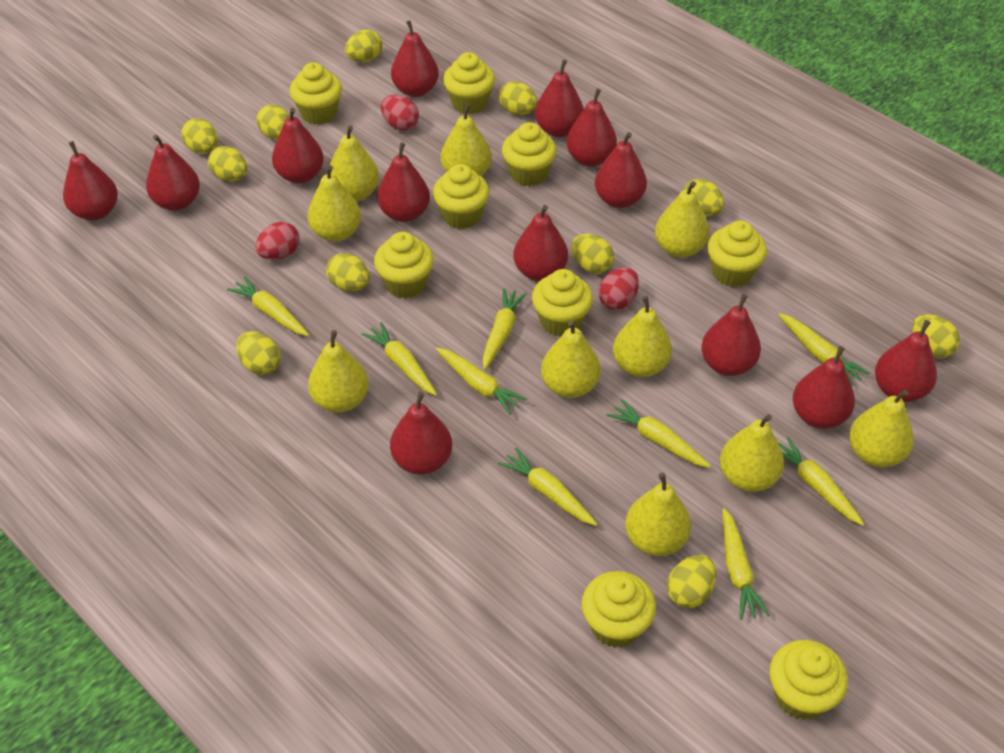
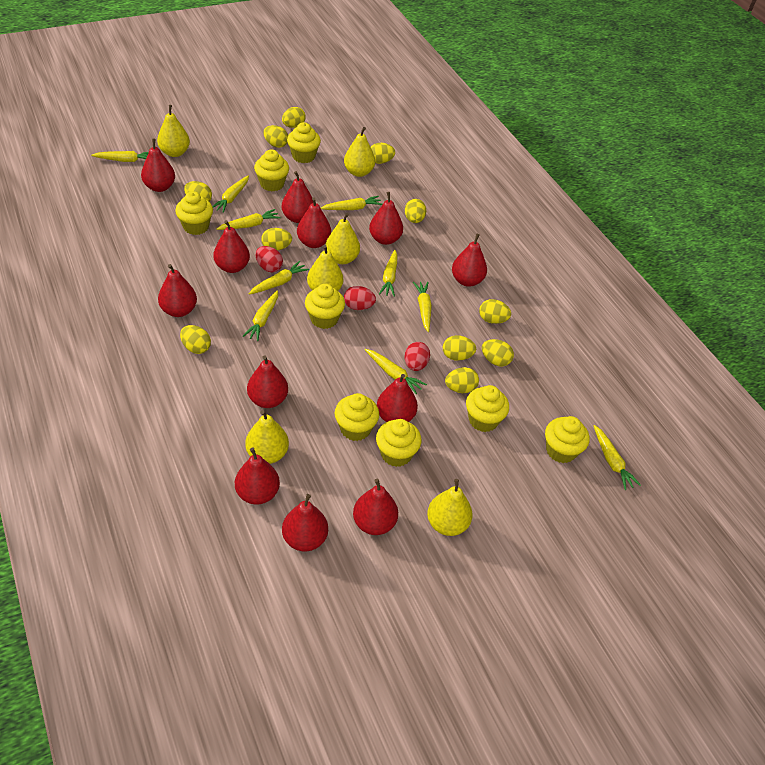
red pear: 13 -> 12
yellow carrot: 9 -> 10
yellow cupcake: 9 -> 8
yellow pear: 10 -> 6

